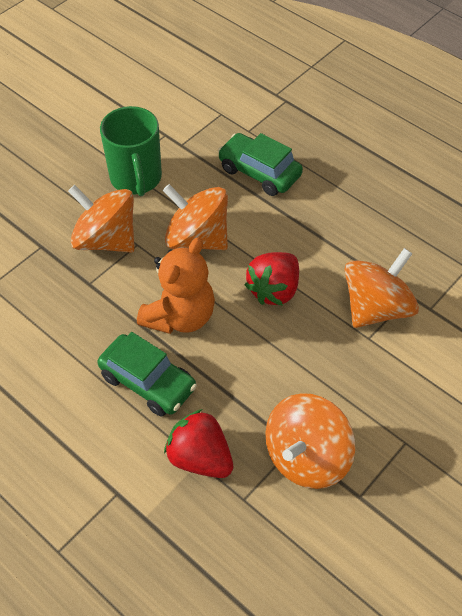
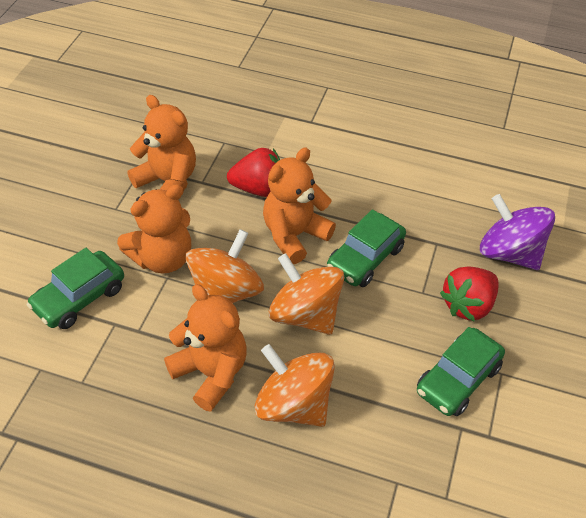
green car: 2 -> 3
green mug: 1 -> 0
orange spinning top: 4 -> 3
orange teddy bear: 1 -> 4
purple spinning top: 0 -> 1

